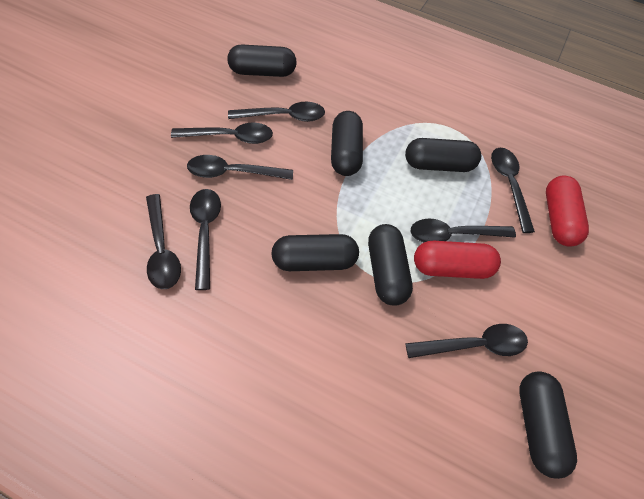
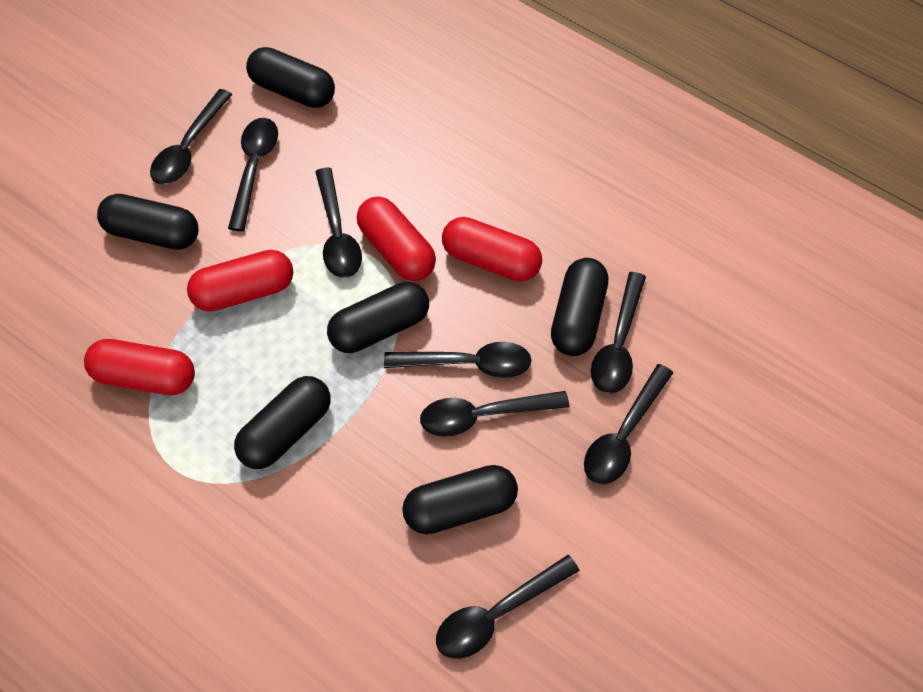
red capsule: 2 -> 4

